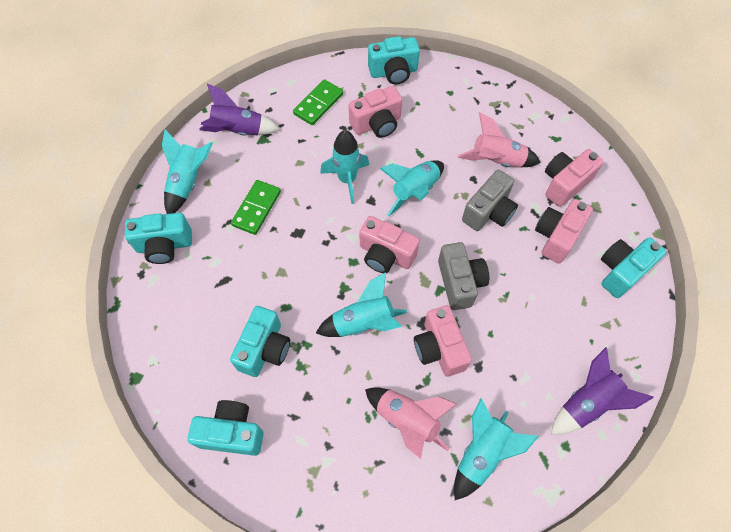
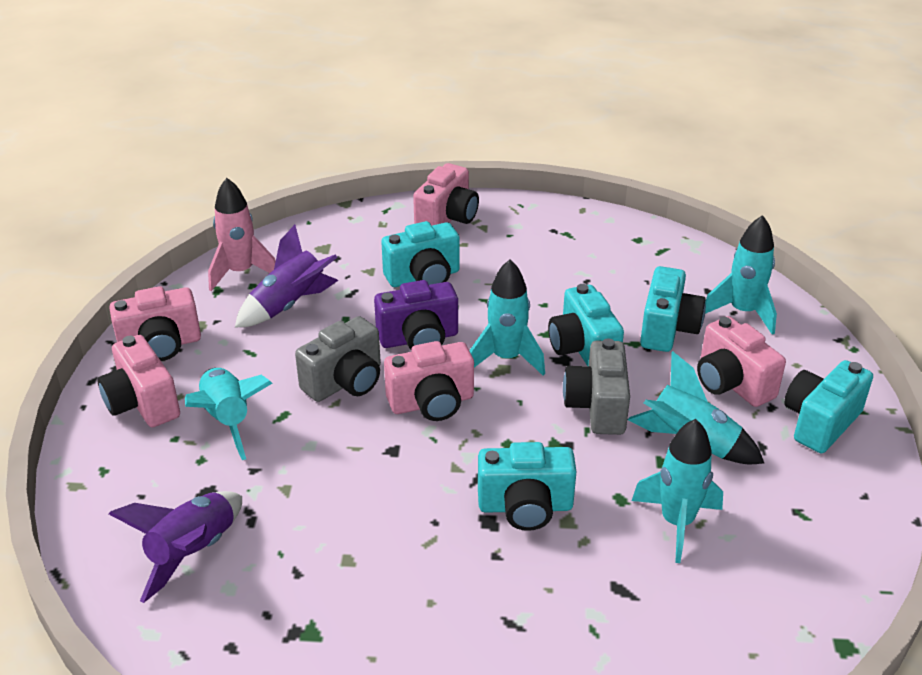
green domino: 2 -> 0
pink rocket: 2 -> 1
purple camera: 0 -> 1

